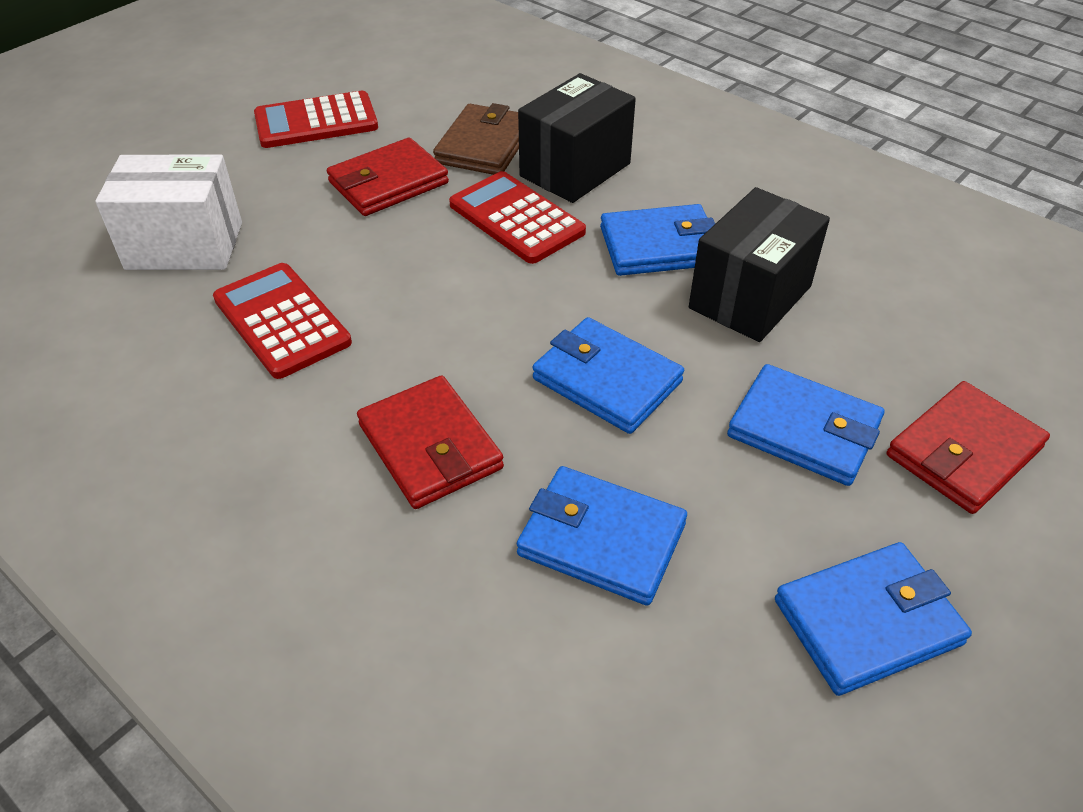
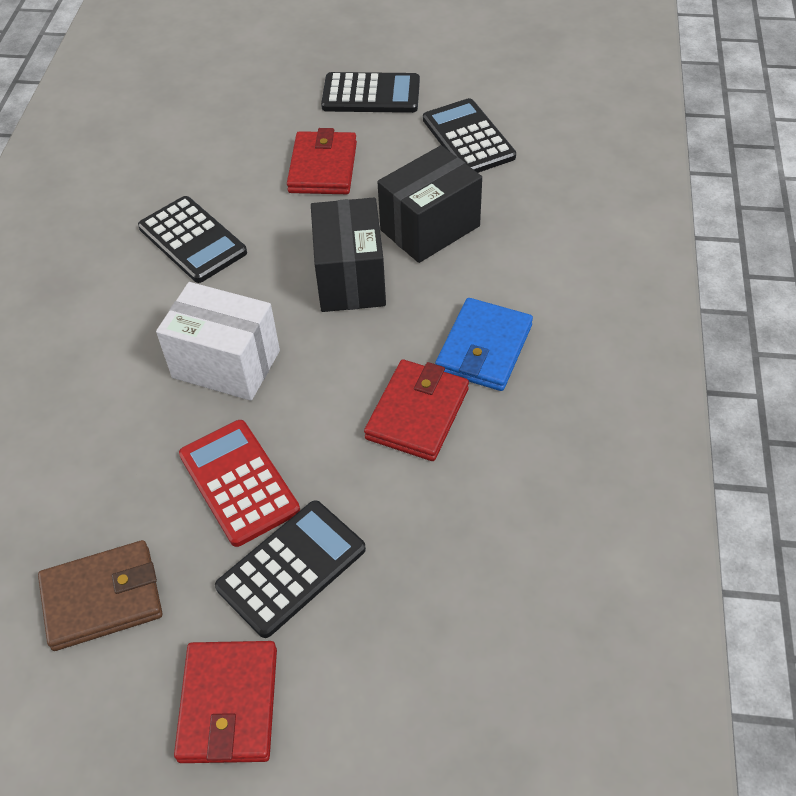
black calculator: 0 -> 4
blue wallet: 5 -> 1
red calculator: 3 -> 1

